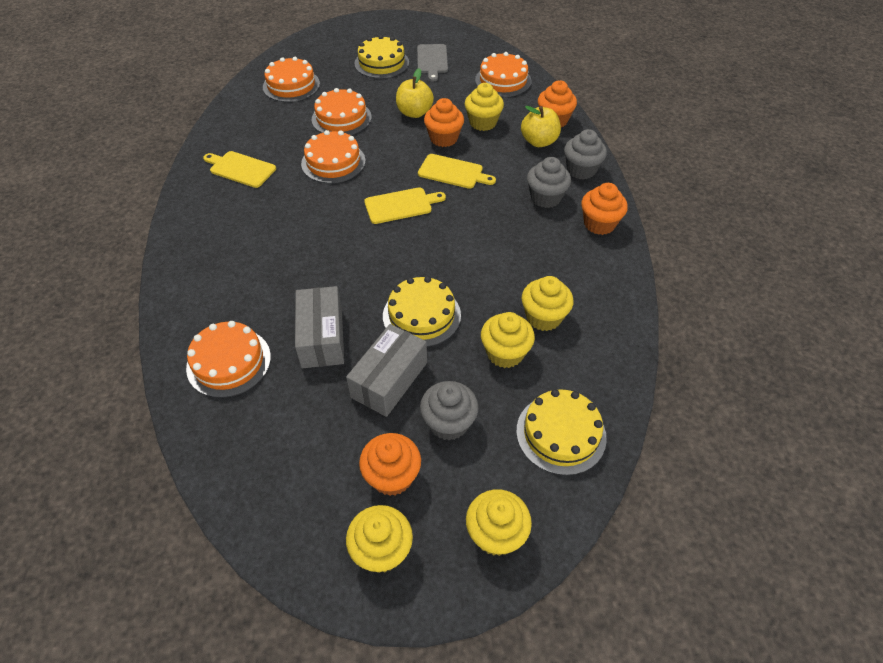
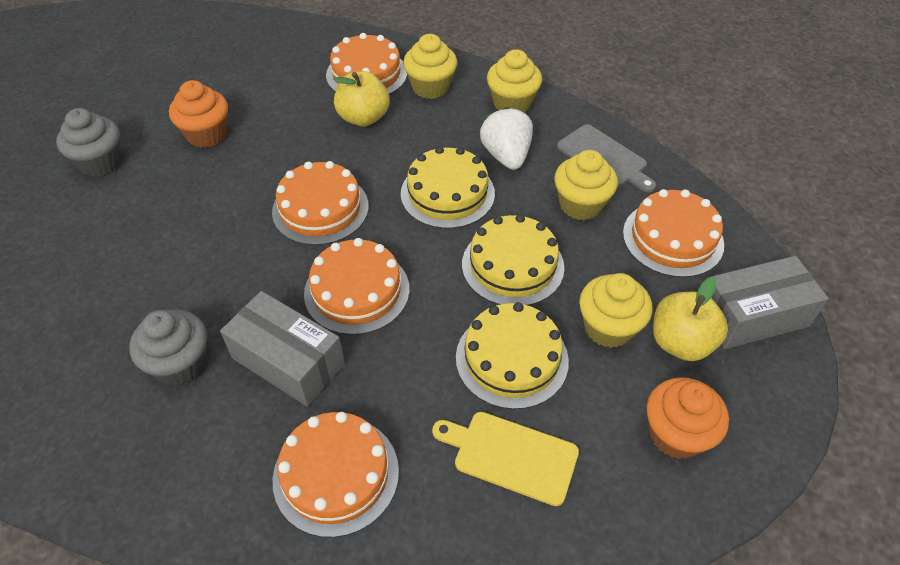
grey cupcake: 3 -> 2
orange cupcake: 4 -> 2
white strawberry: 0 -> 1
yellow cupcake: 5 -> 4
yellow cutting board: 3 -> 1

